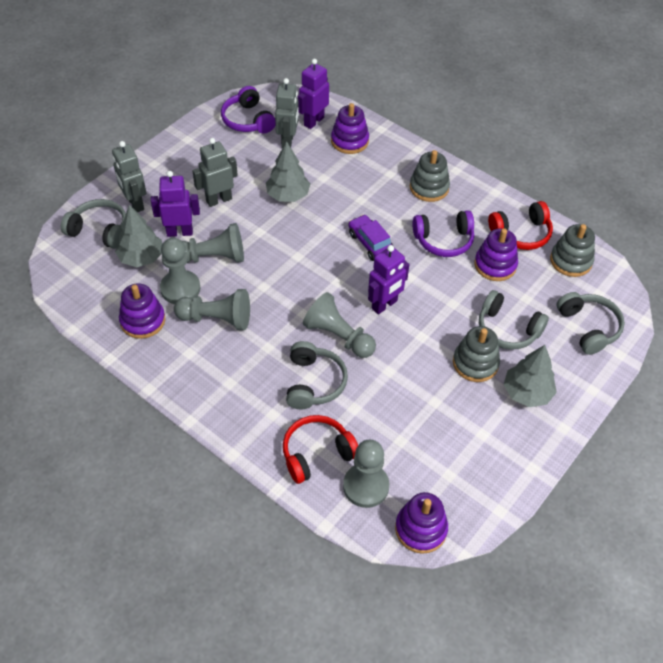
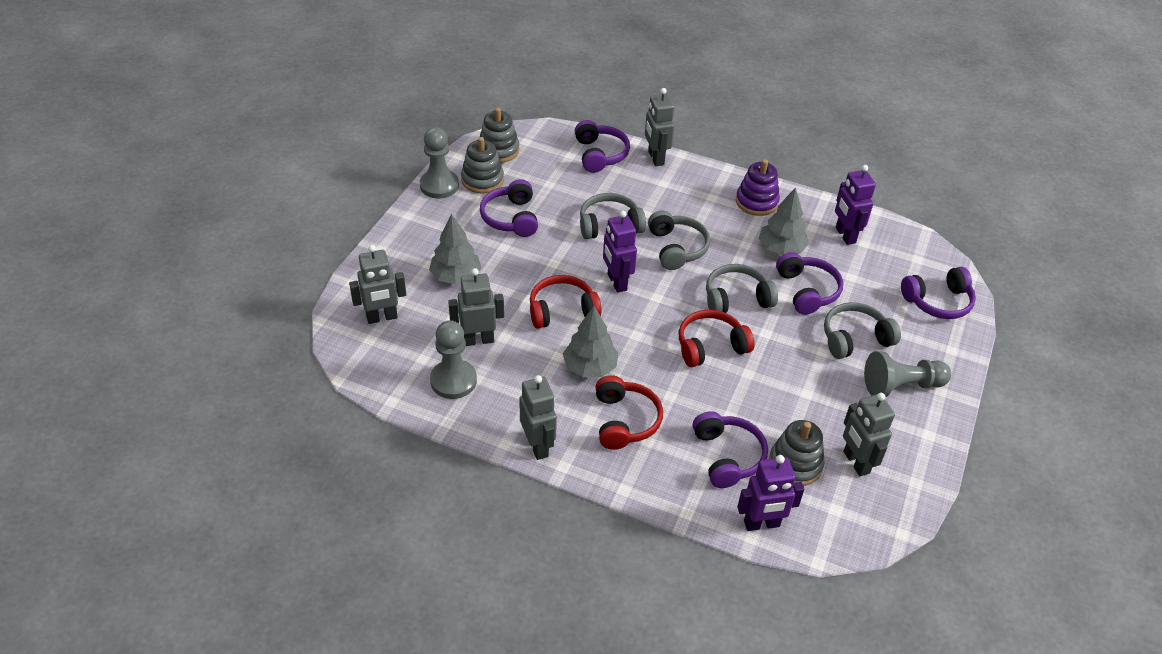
grey pawn: 5 -> 3
grey robot: 3 -> 5
purple car: 1 -> 0
purple headphones: 2 -> 5
purple stacking toy: 4 -> 1
red headphones: 2 -> 3

